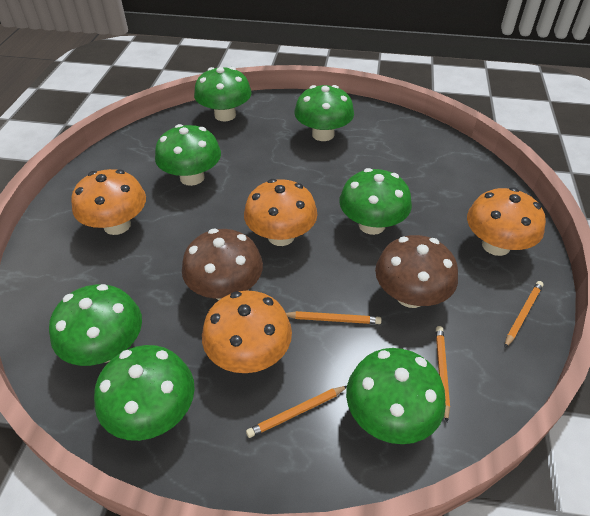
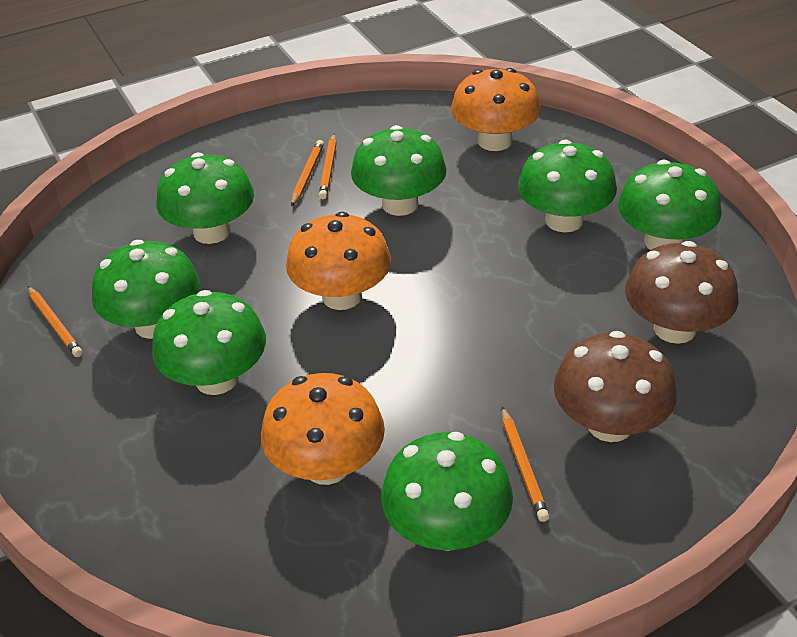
orange mushroom: 4 -> 3

